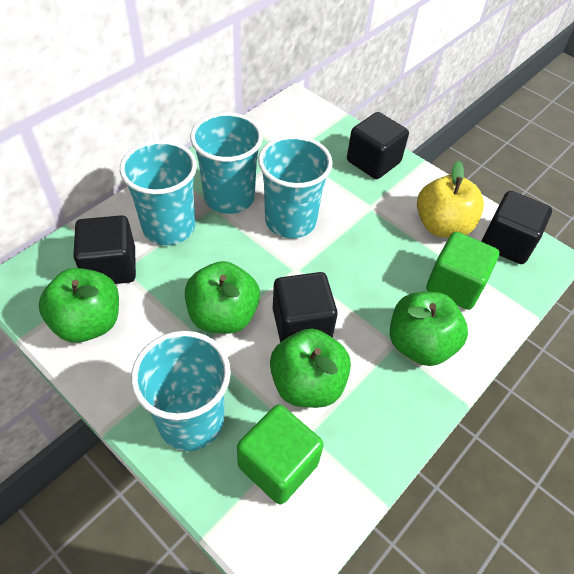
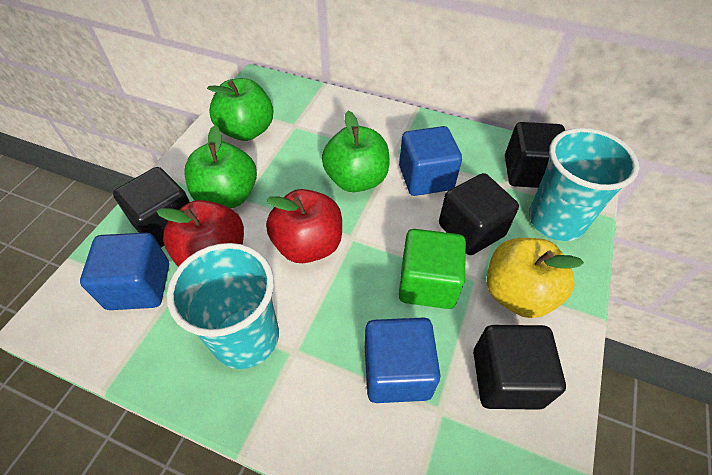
blue cube: 0 -> 3
green apple: 4 -> 3
green cube: 2 -> 1
red apple: 0 -> 2
turquoise cup: 4 -> 2

